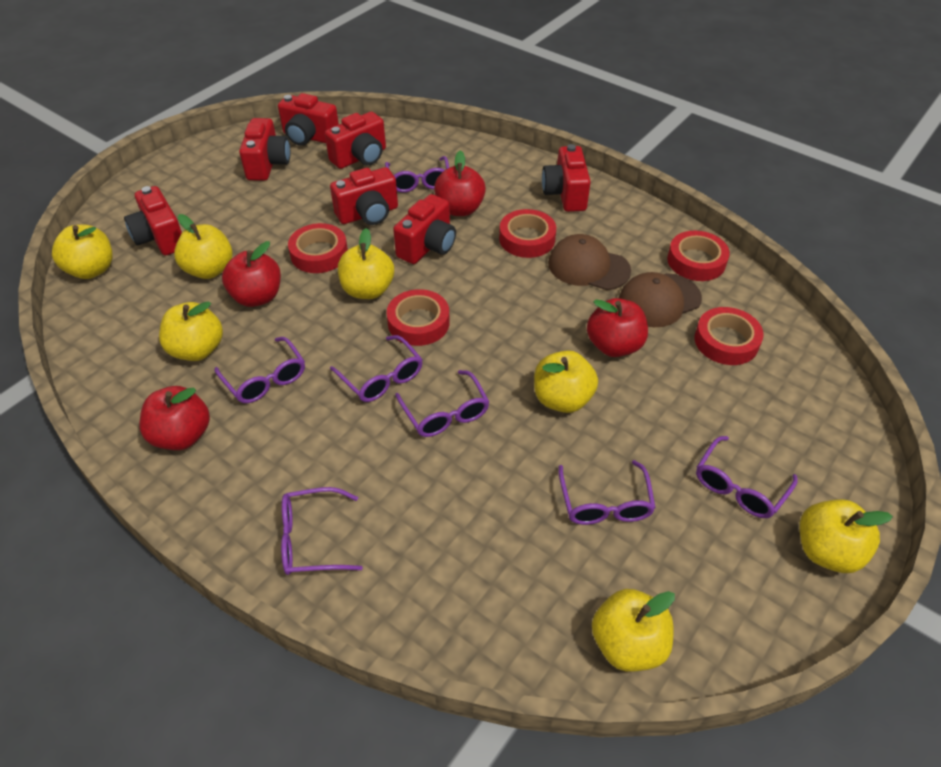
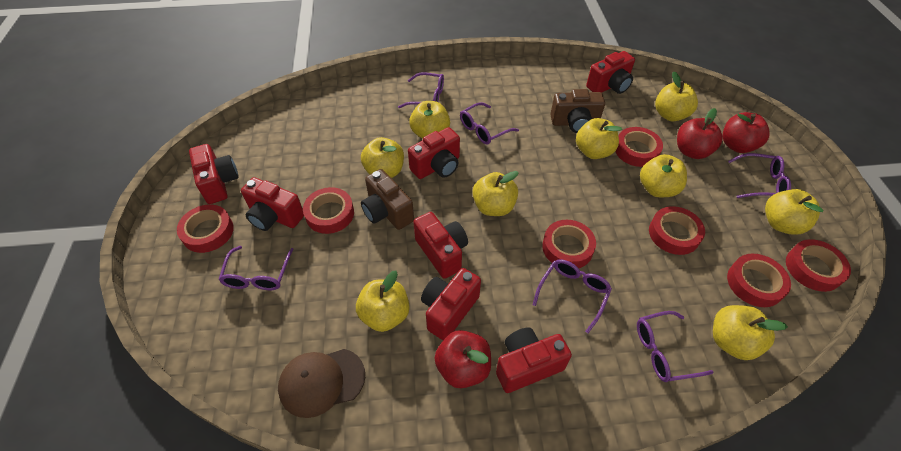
brown camera: 0 -> 2
brown cap: 2 -> 1
purple glasses: 7 -> 6
red apple: 4 -> 3
red tape: 5 -> 7
yellow apple: 7 -> 9

